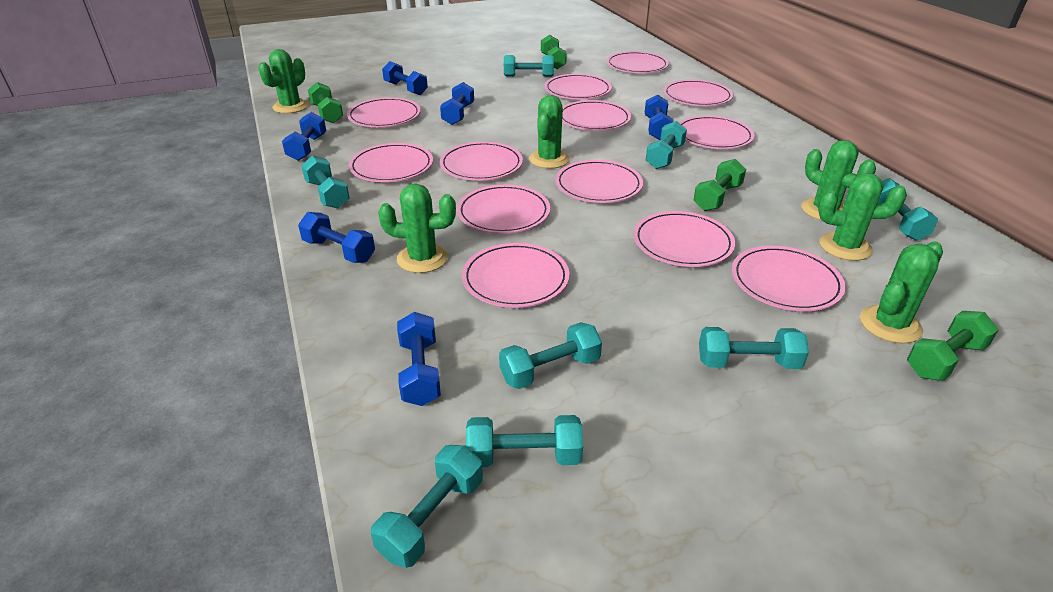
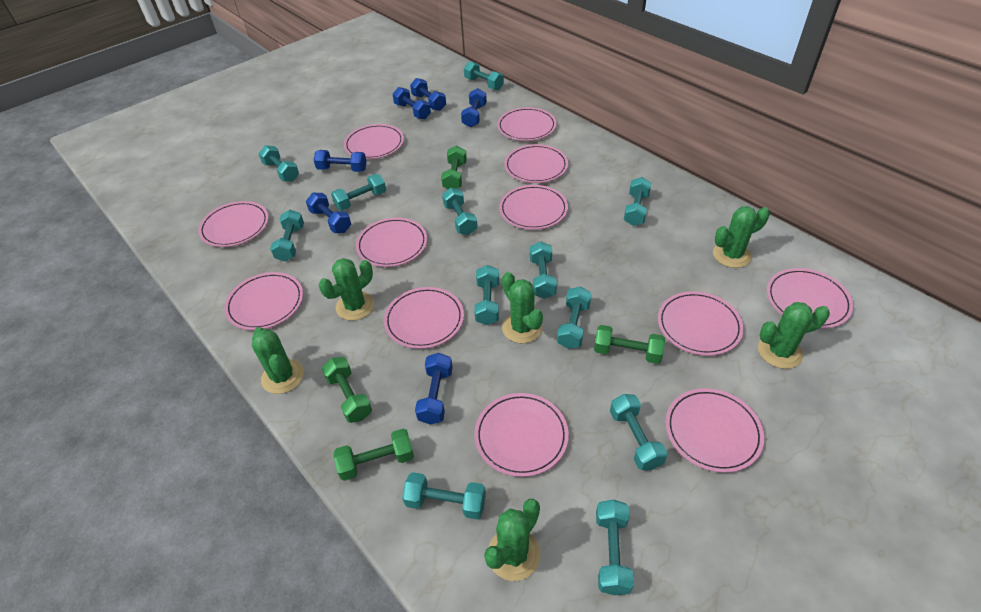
pink plate: 13 -> 12
turquoise dumbbell: 8 -> 12

